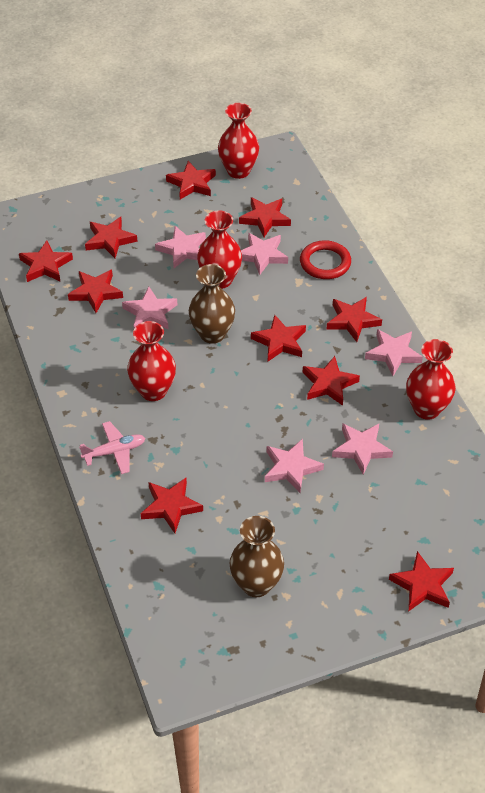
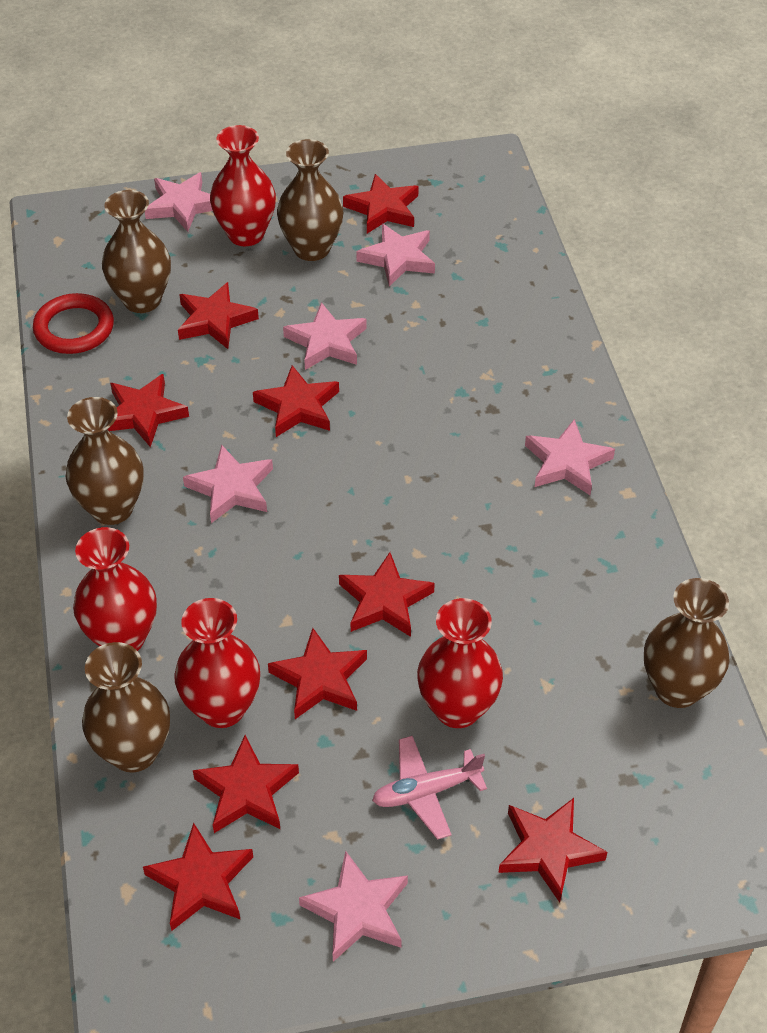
brown vase: 2 -> 5
red star: 10 -> 9

